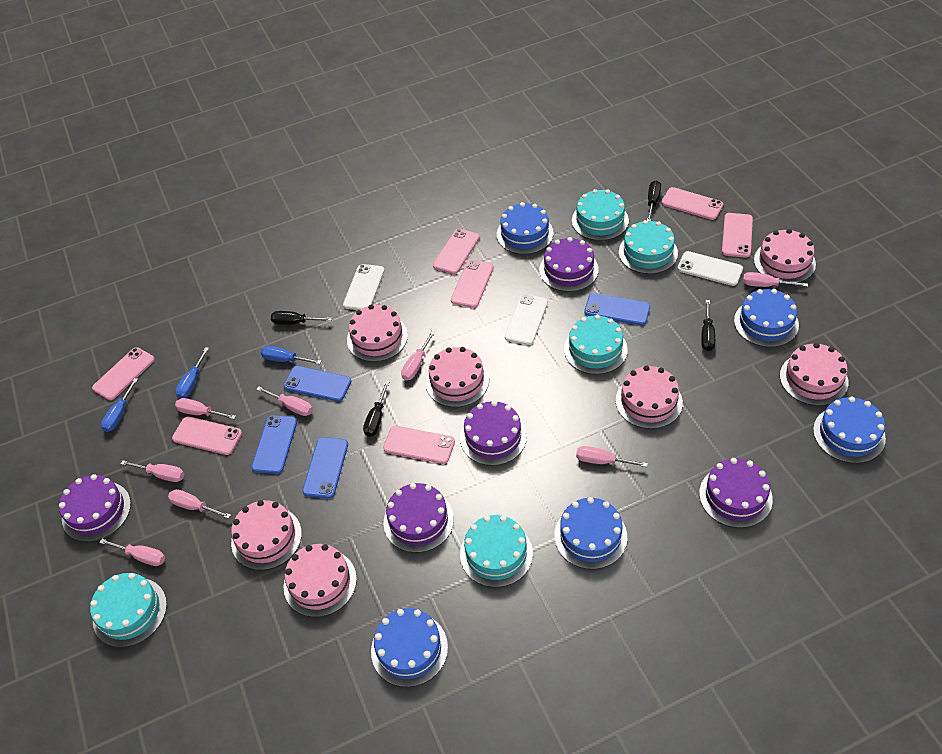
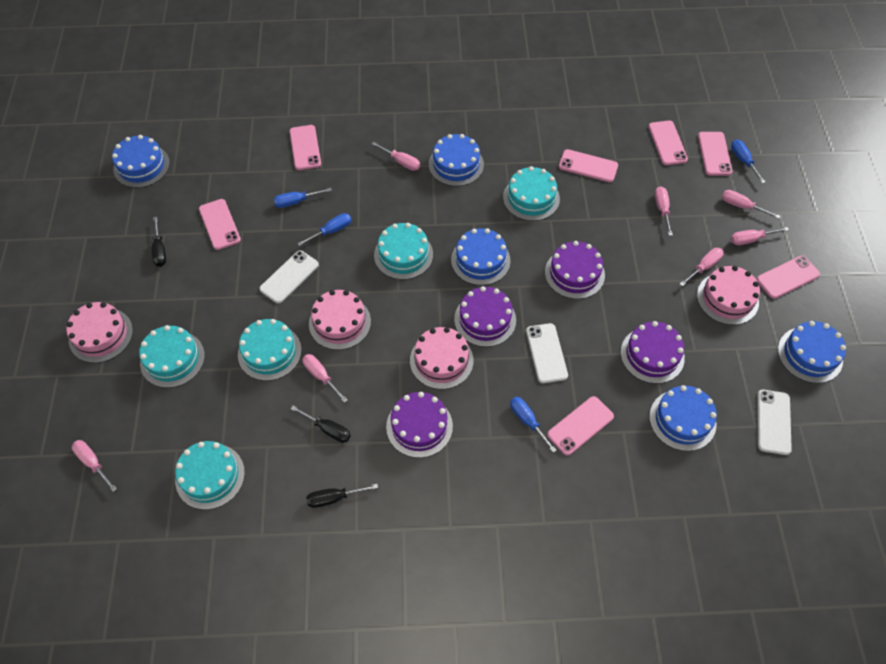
black screwdriver: 4 -> 3
blue phone: 4 -> 0
blue screwdriver: 3 -> 4
pink cake: 7 -> 4
pink screwdriver: 8 -> 7
purple cake: 5 -> 4

